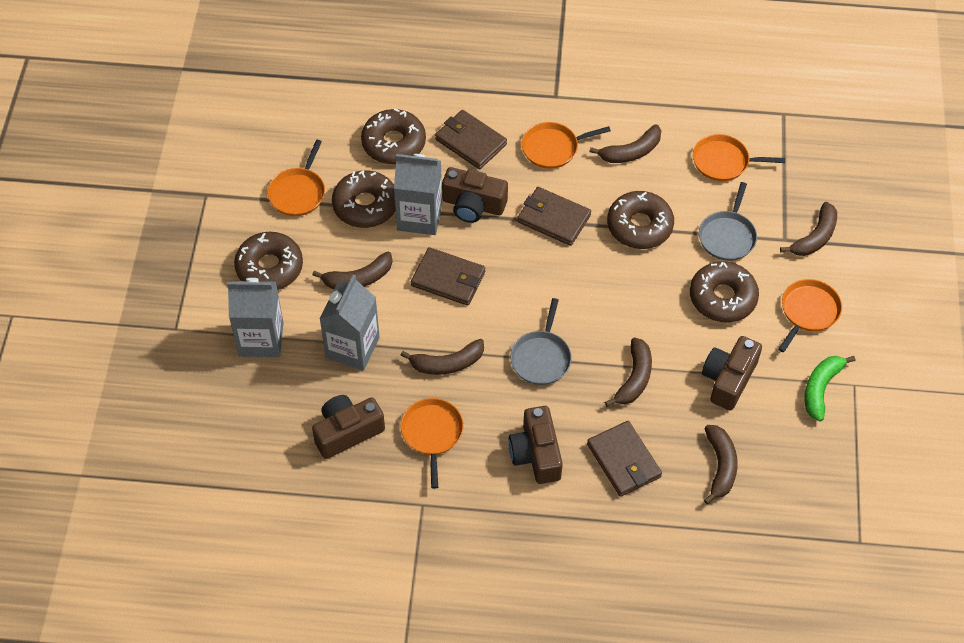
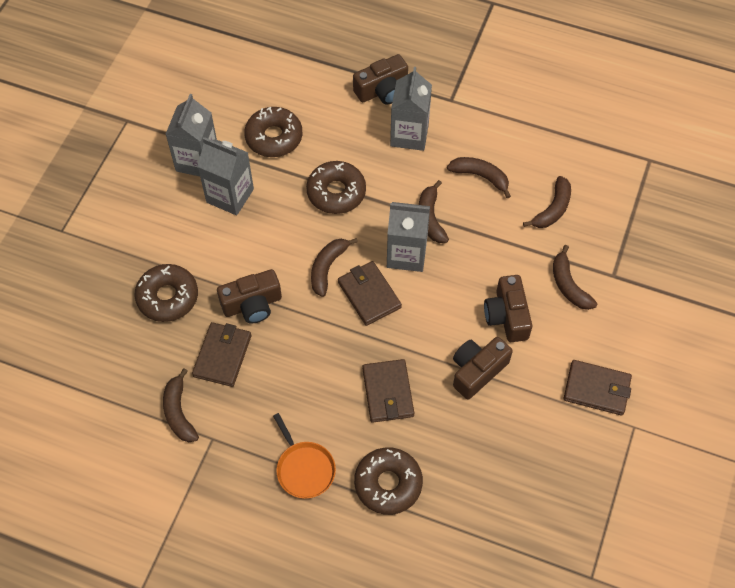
brown donut: 5 -> 4
green banana: 1 -> 0
grey carton: 3 -> 4
grey pan: 2 -> 0
orange pan: 5 -> 1

